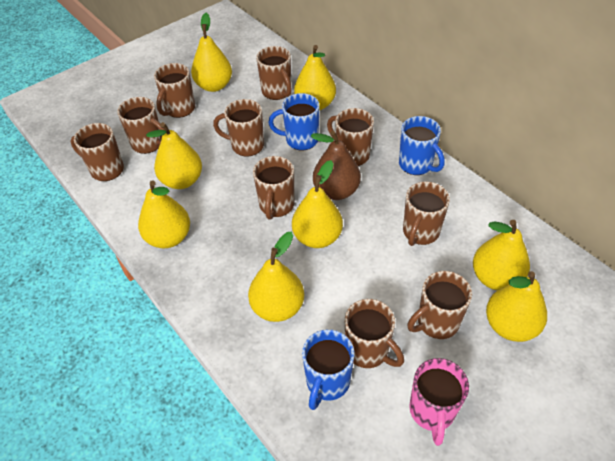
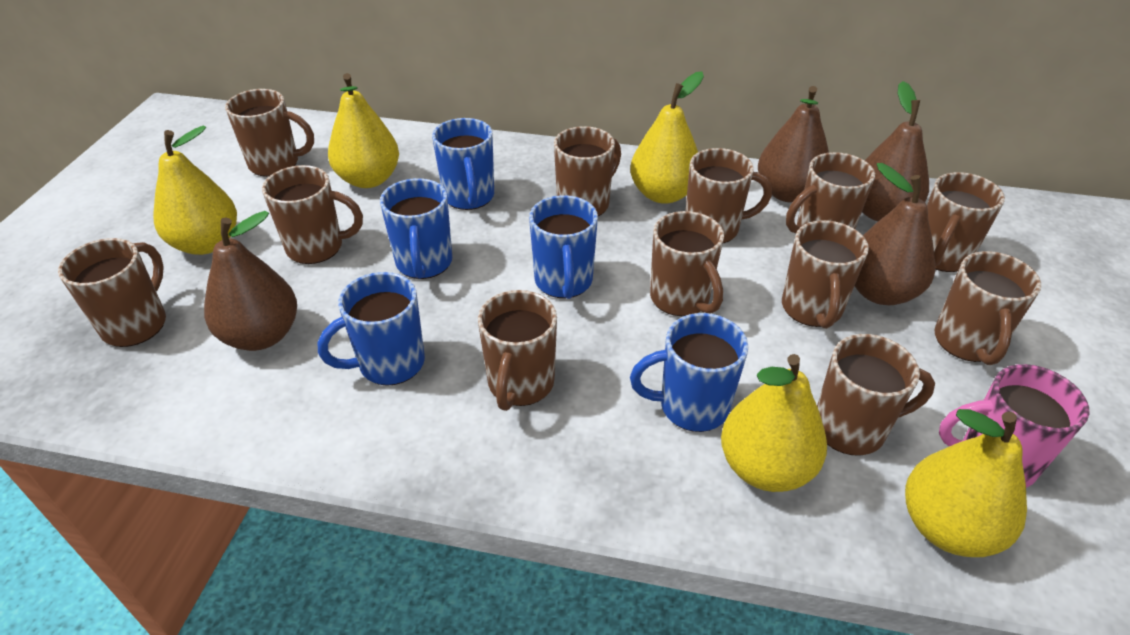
blue mug: 3 -> 5
brown mug: 10 -> 12
brown pear: 1 -> 4
yellow pear: 8 -> 5

